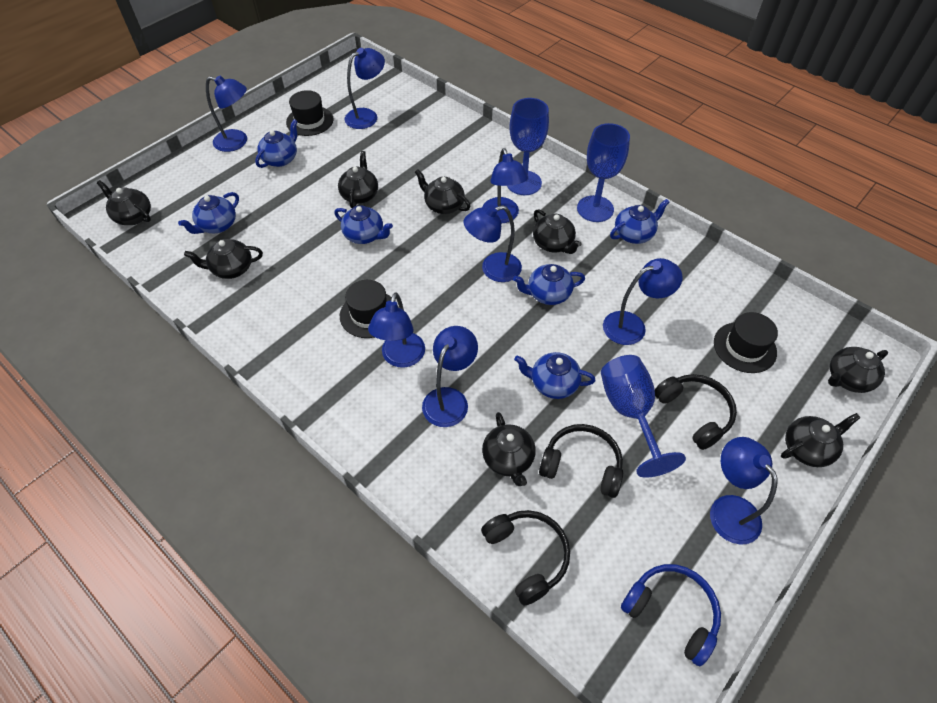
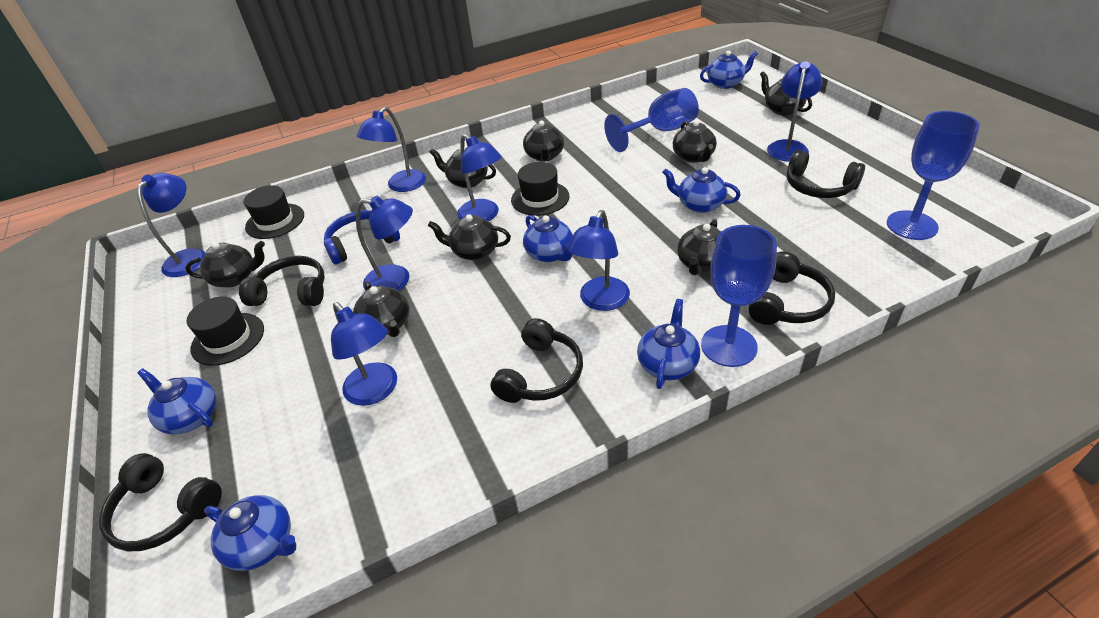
black headphones: 3 -> 5
blue lamp: 8 -> 7

